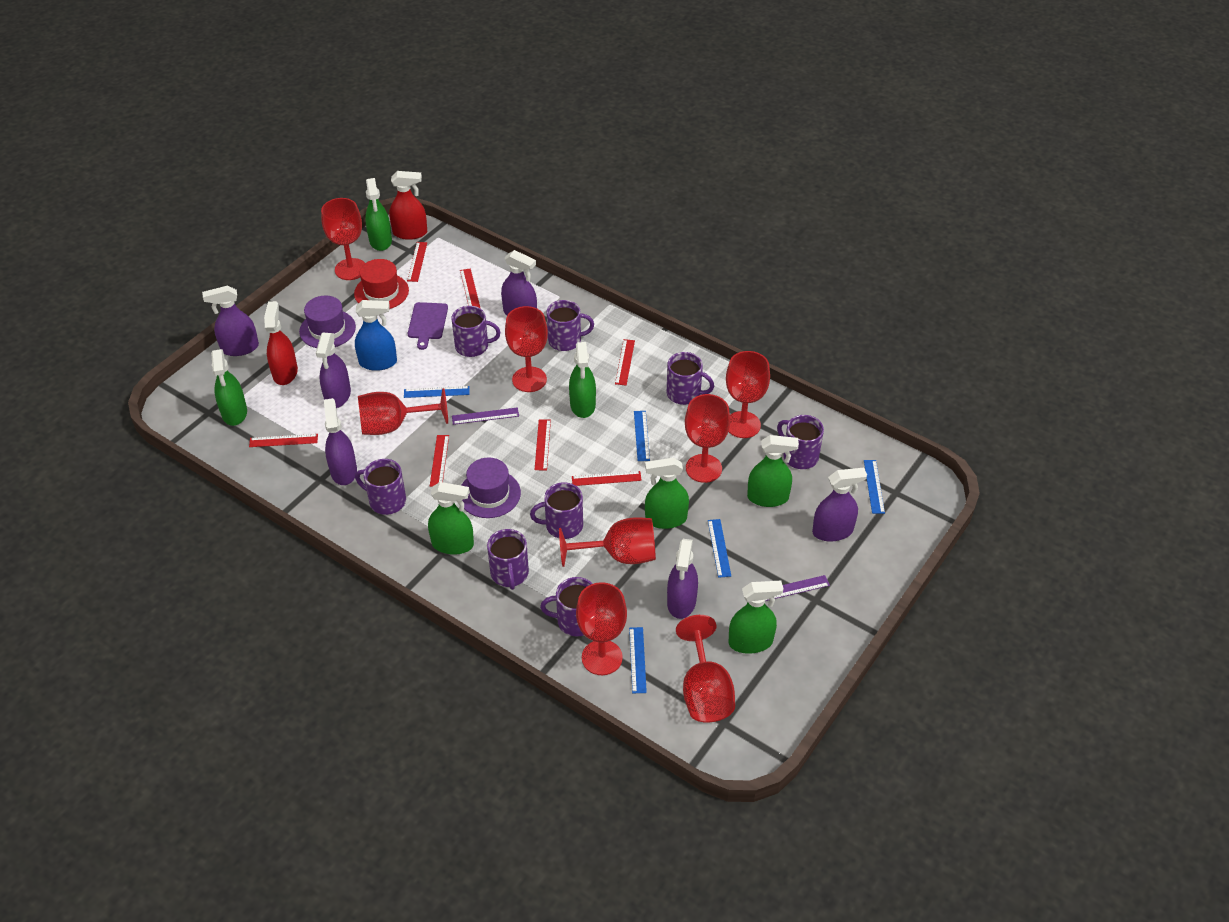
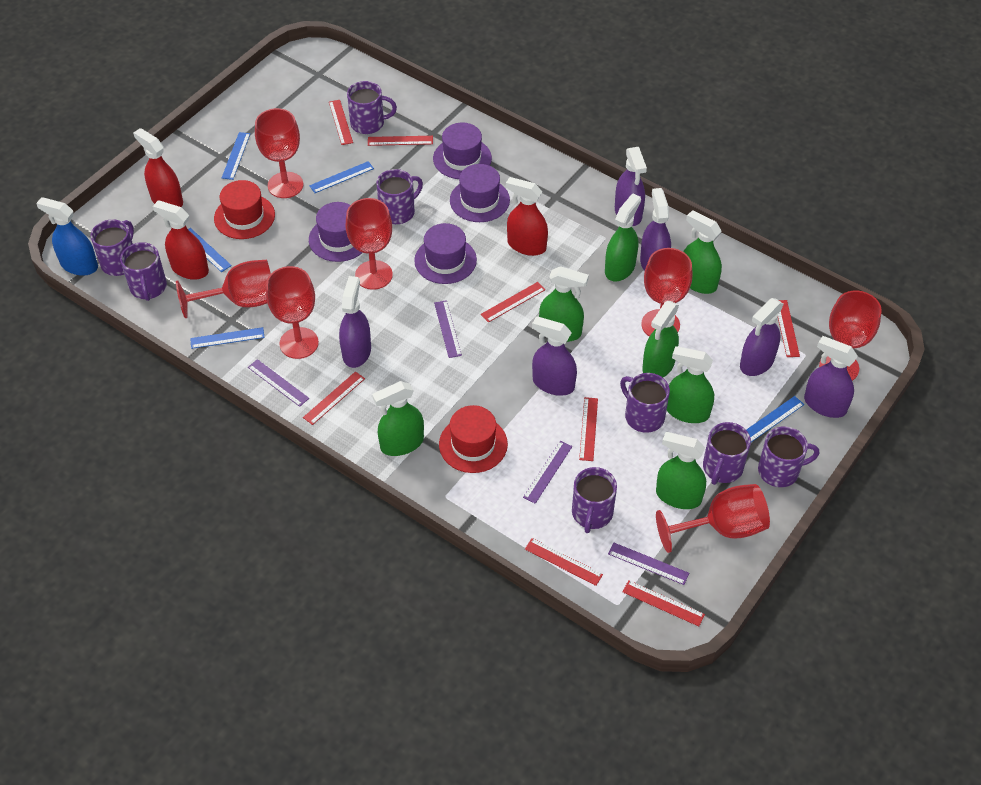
purple cutting board: 1 -> 0
purple hat: 2 -> 4
purple ruler: 2 -> 4
red goblet: 8 -> 7
red hat: 1 -> 2
red ruler: 7 -> 8
red spray bottle: 2 -> 3

